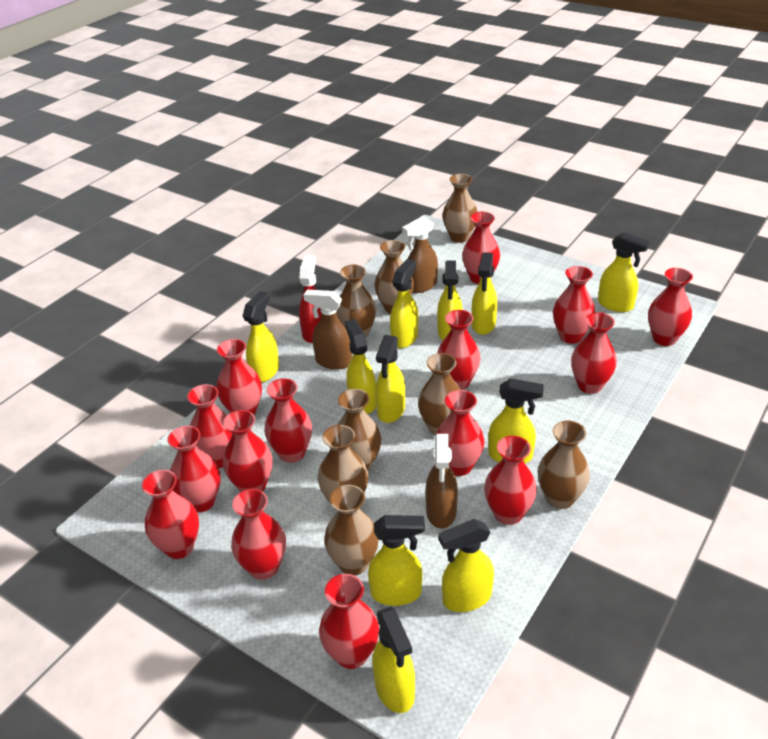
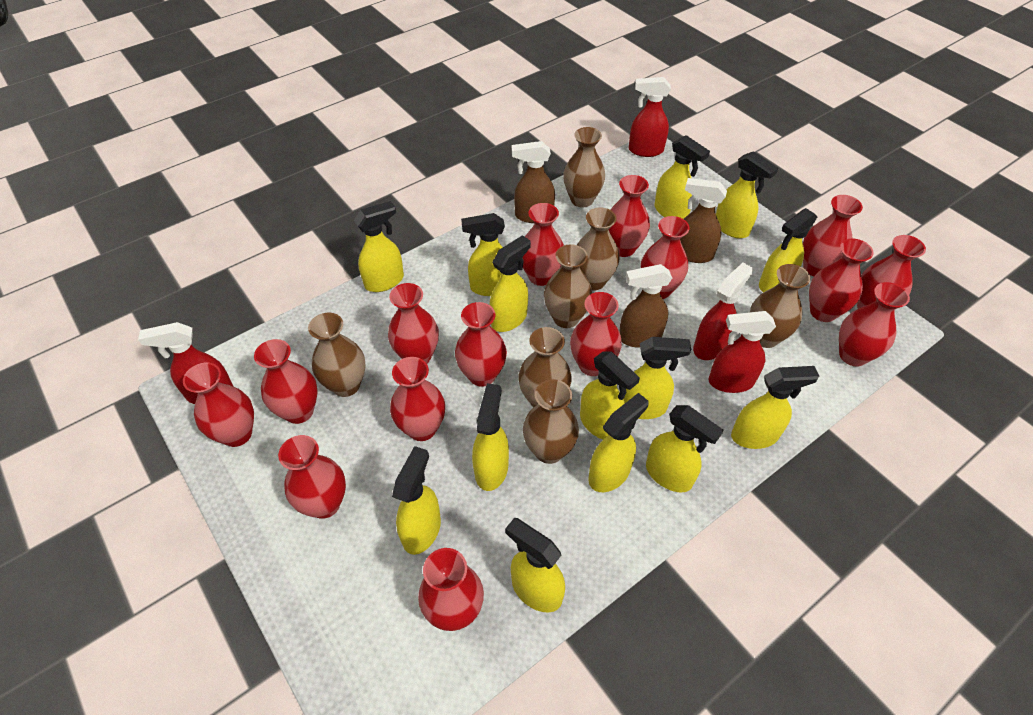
brown vase: 8 -> 7
red spray bottle: 1 -> 4
yellow spray bottle: 11 -> 14

